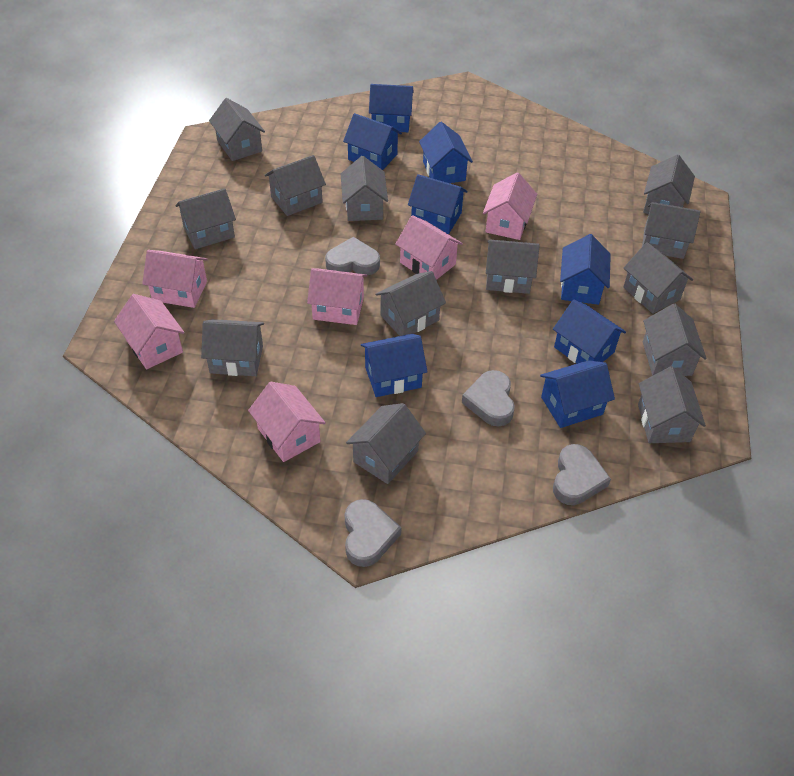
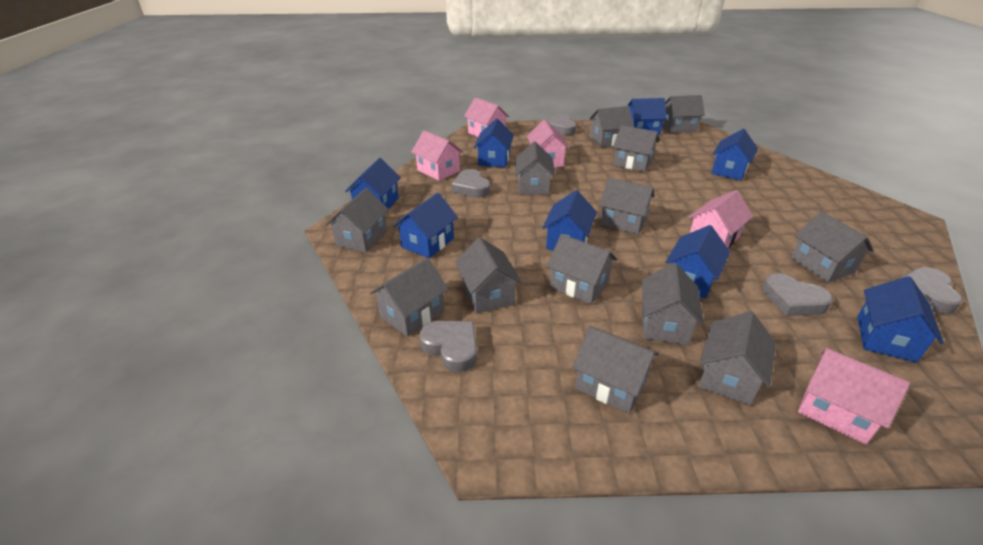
grey heart: 4 -> 5
pink house: 6 -> 5

